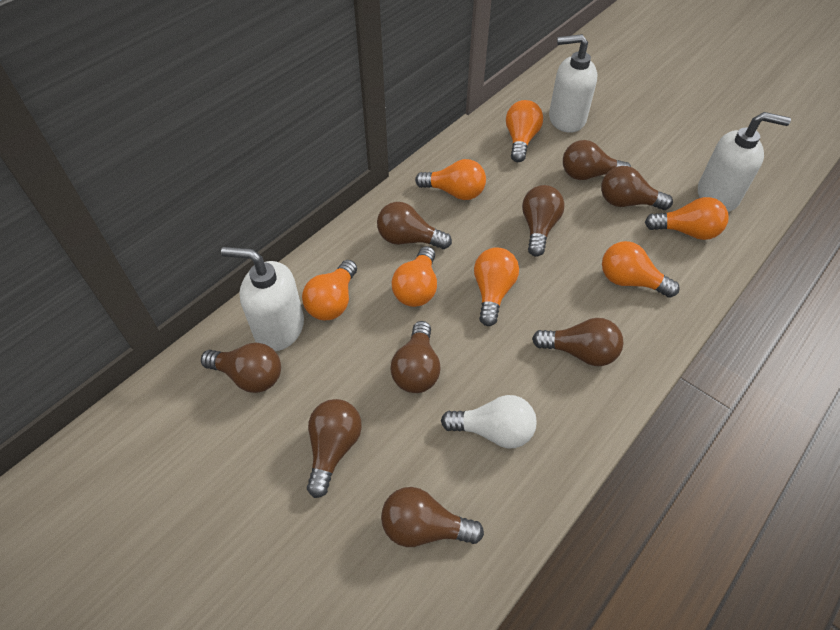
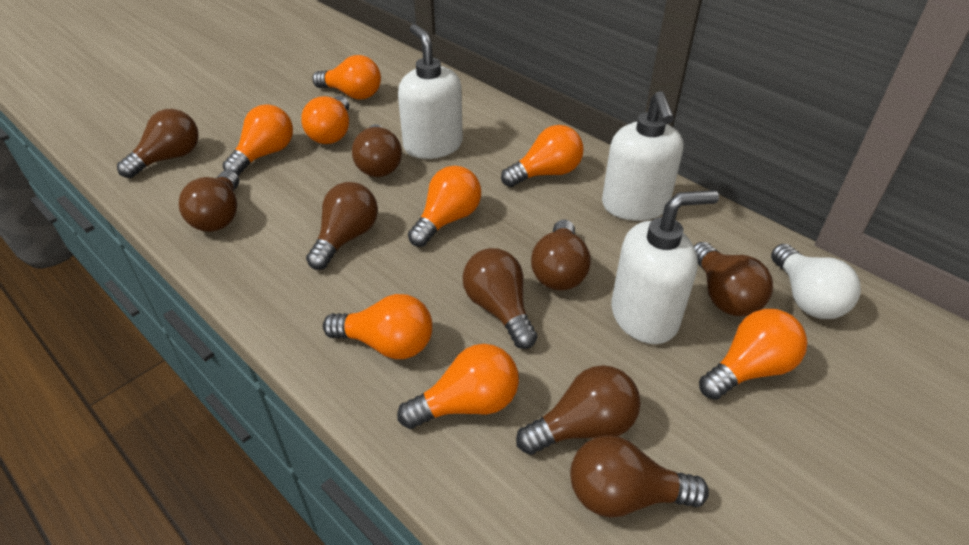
orange light bulb: 7 -> 8

